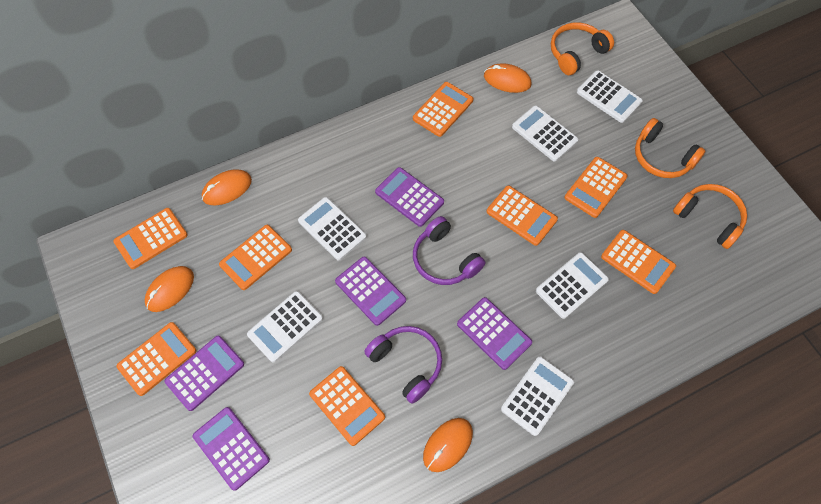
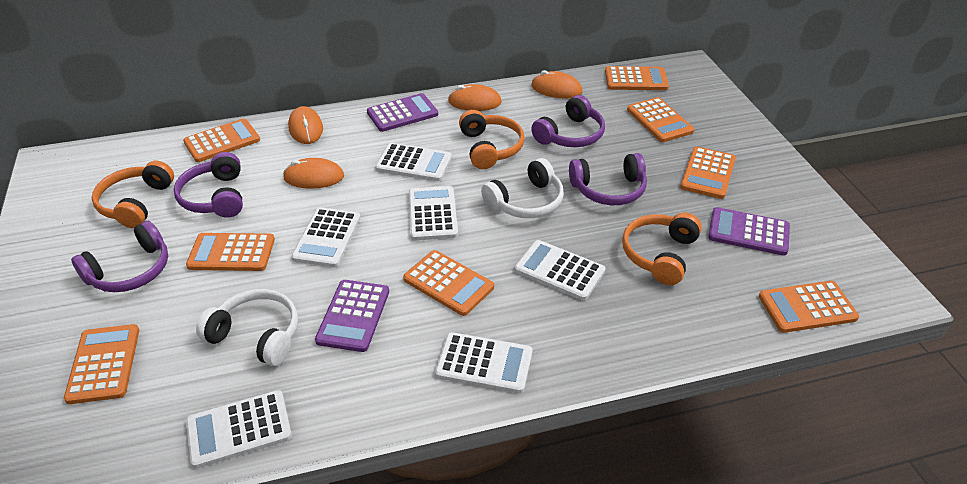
purple calculator: 5 -> 3
purple headphones: 2 -> 4
white headphones: 0 -> 2

